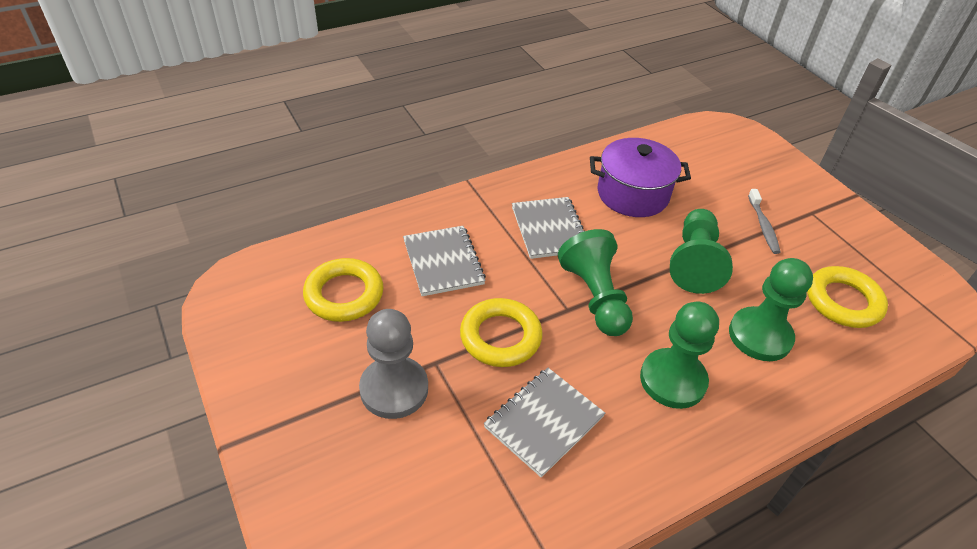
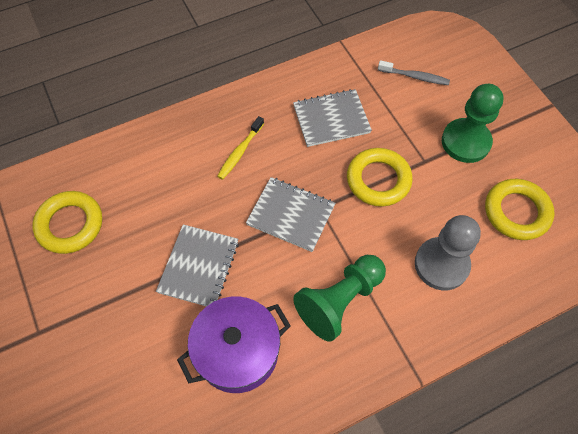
green pawn: 4 -> 2
yellow toothbrush: 0 -> 1

